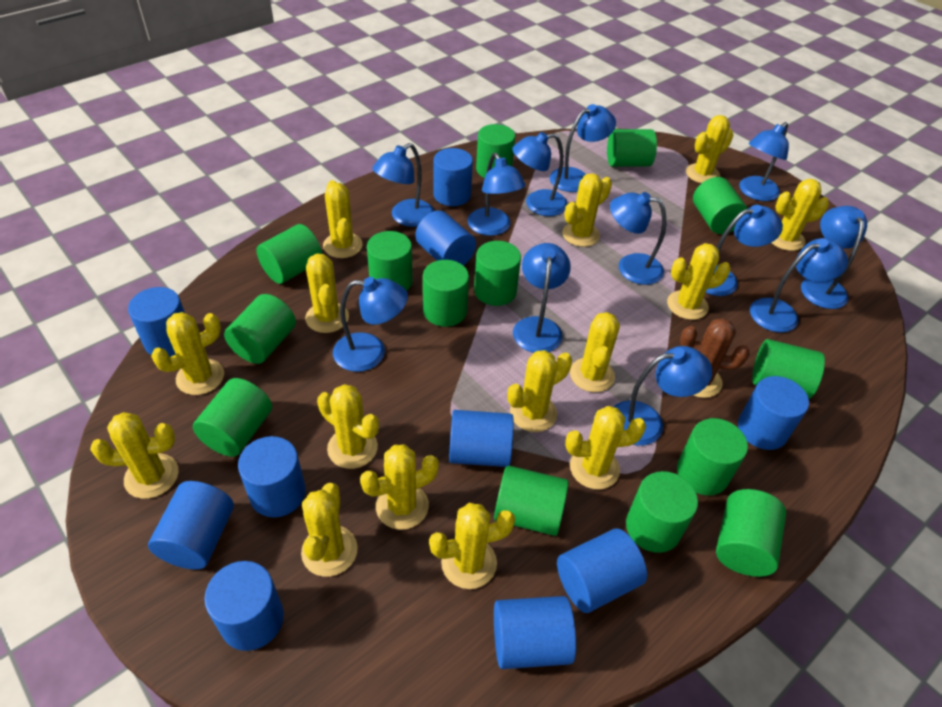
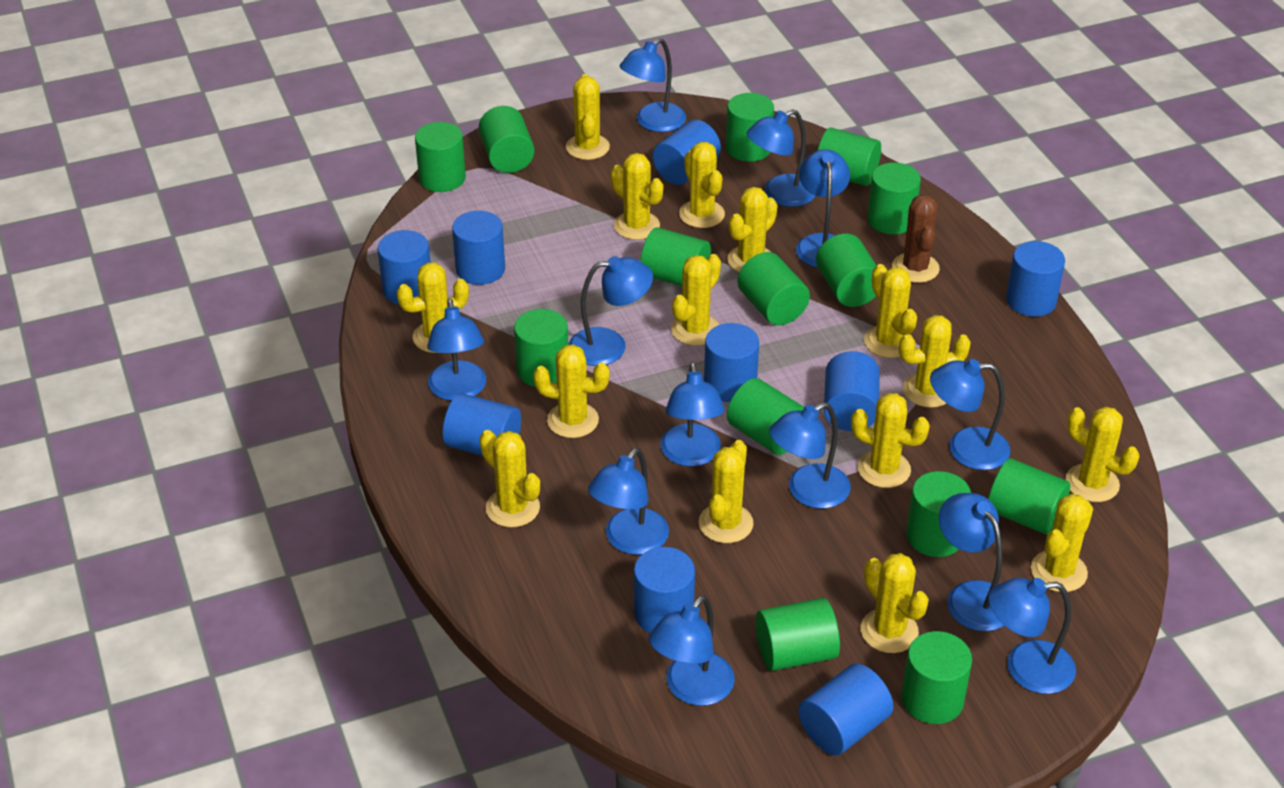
blue cylinder: 10 -> 9

